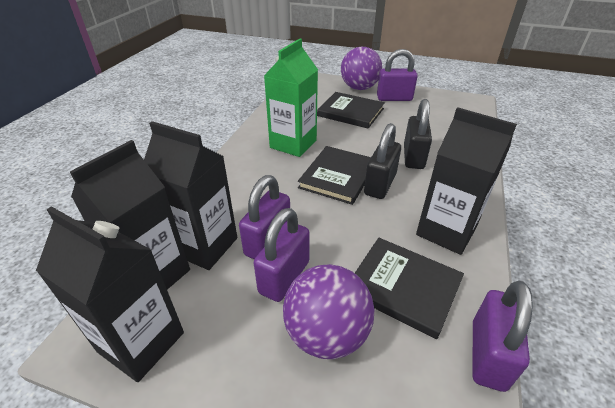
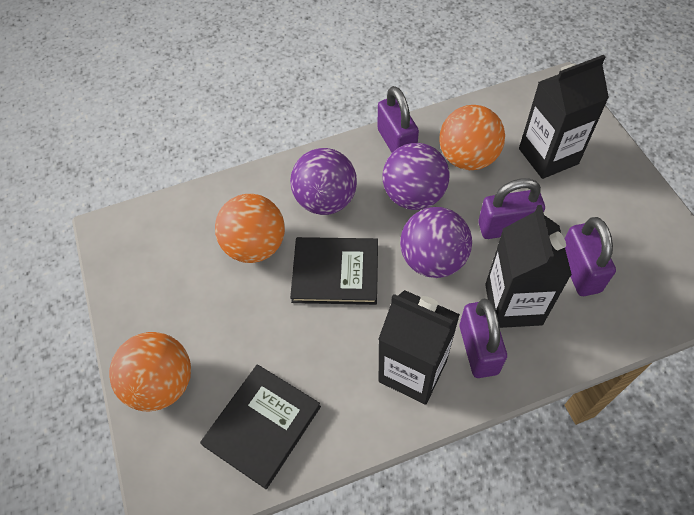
black book: 3 -> 2
black carton: 4 -> 3
black padlock: 2 -> 0
green carton: 1 -> 0
orange ball: 0 -> 3
purple ball: 2 -> 3

